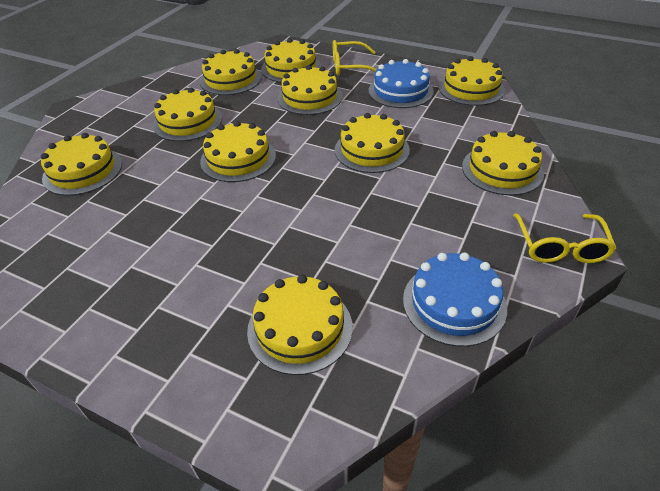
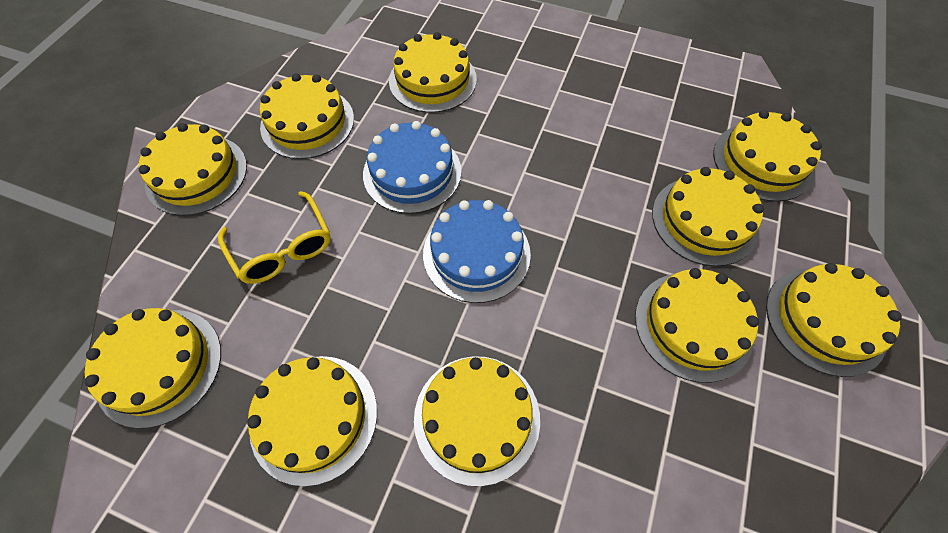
yellow glasses: 2 -> 1

